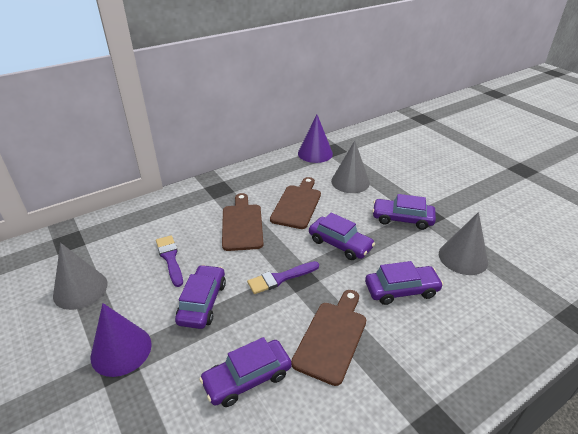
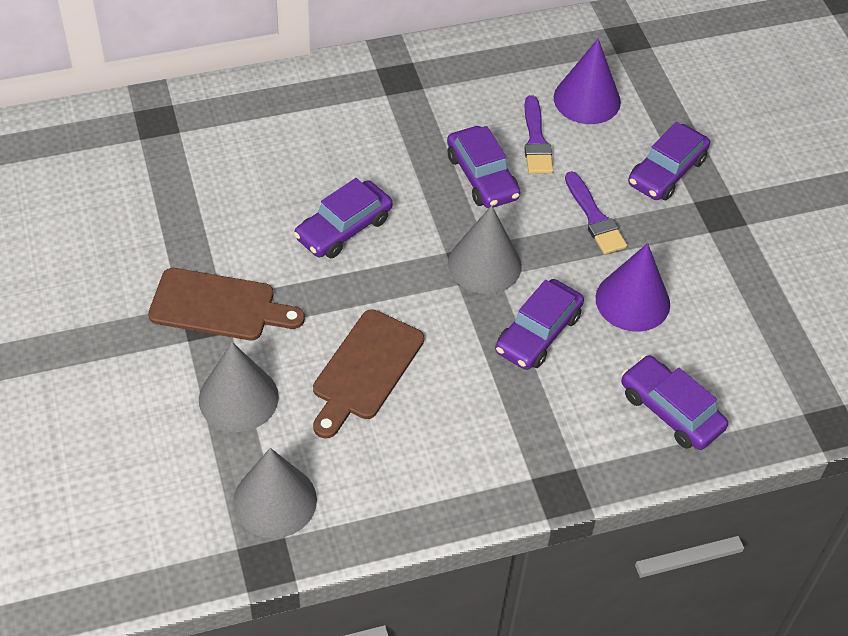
brown cutting board: 3 -> 2

